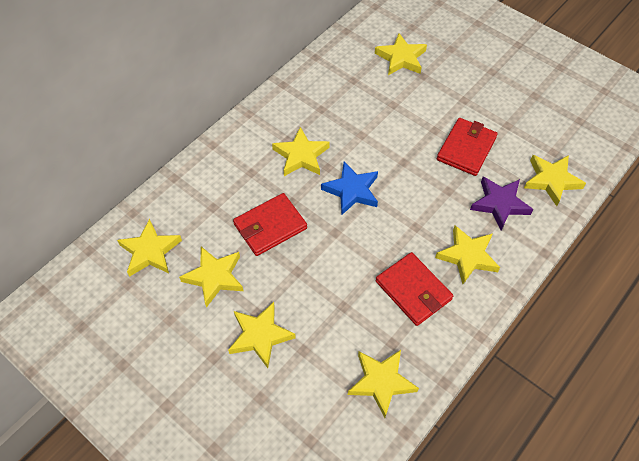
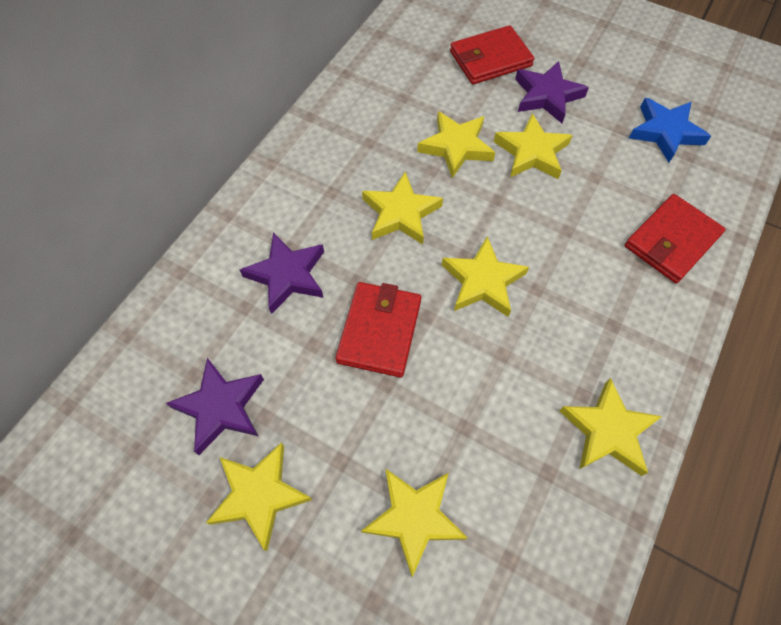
purple star: 1 -> 3
yellow star: 8 -> 7

